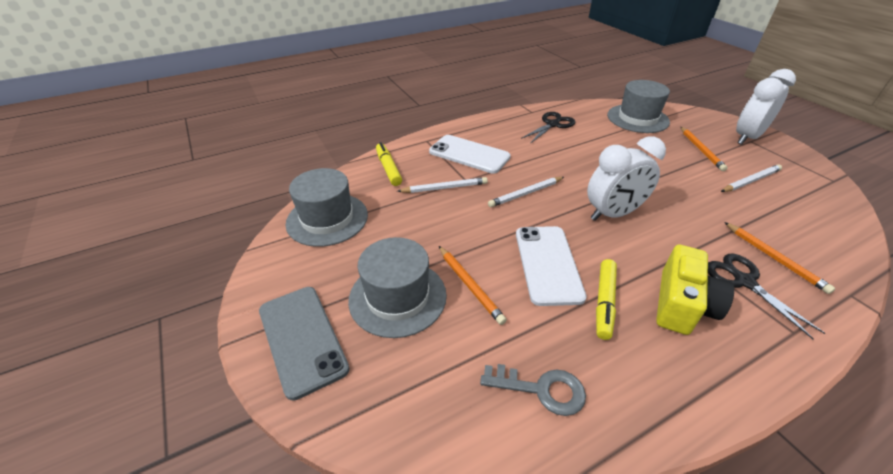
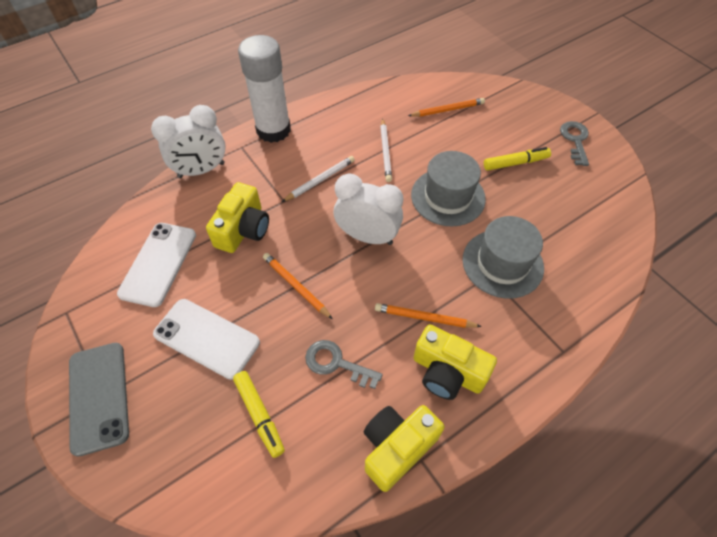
black scissors: 2 -> 0
grey hat: 3 -> 2
grey key: 1 -> 2
white glue stick: 0 -> 1
white pencil: 3 -> 2
yellow camera: 1 -> 3

